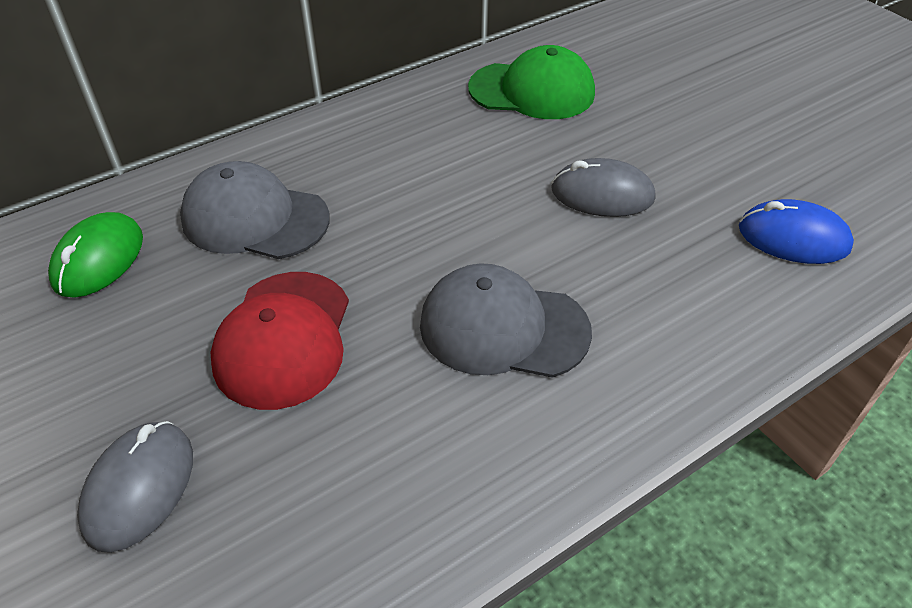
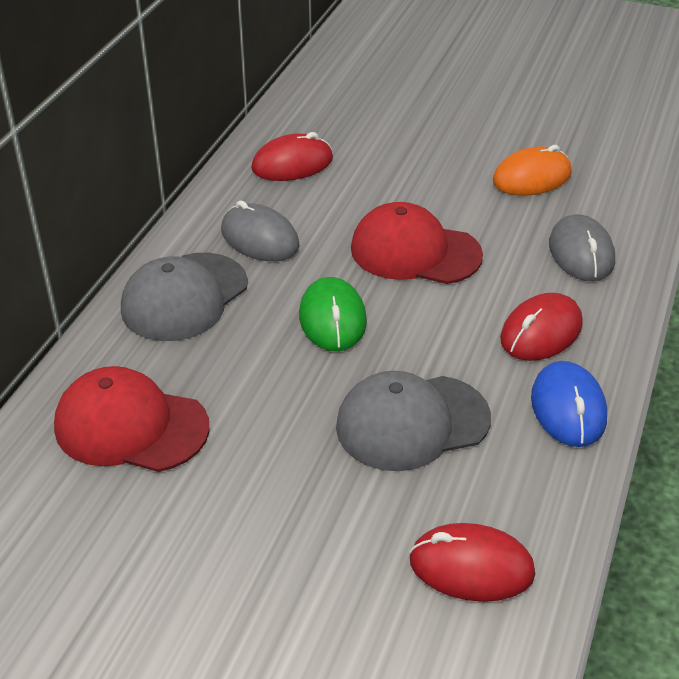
green cap: 1 -> 0
orange mouse: 0 -> 1
red cap: 1 -> 2
red mouse: 0 -> 3

